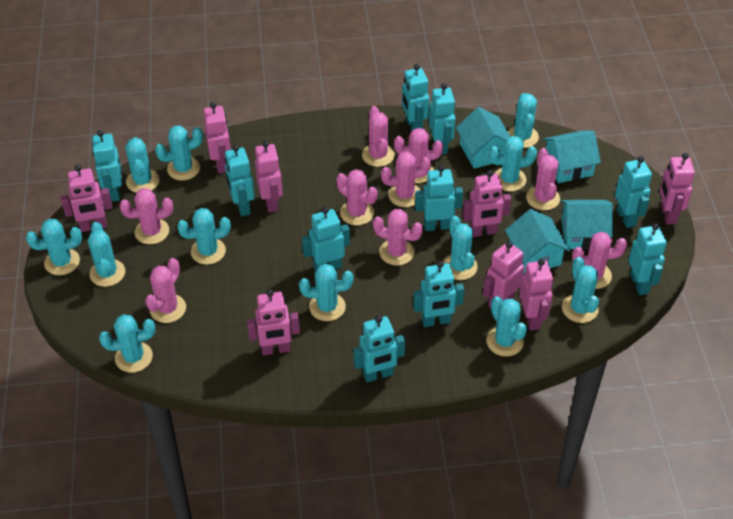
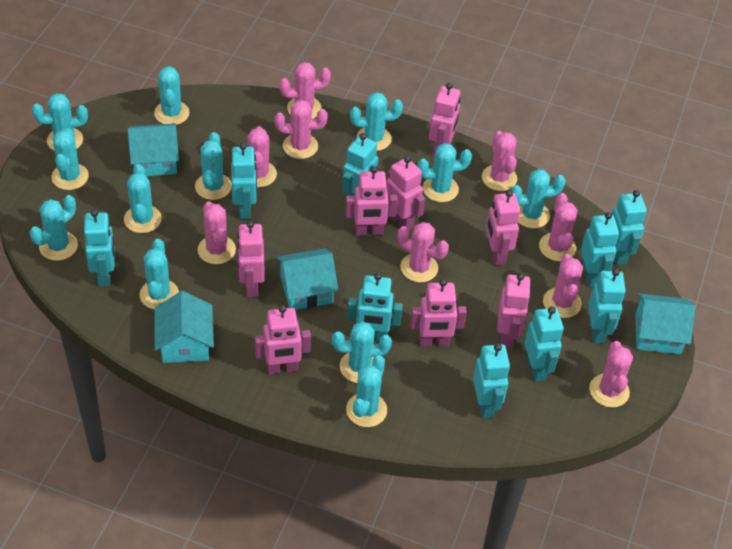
turquoise robot: 10 -> 9

